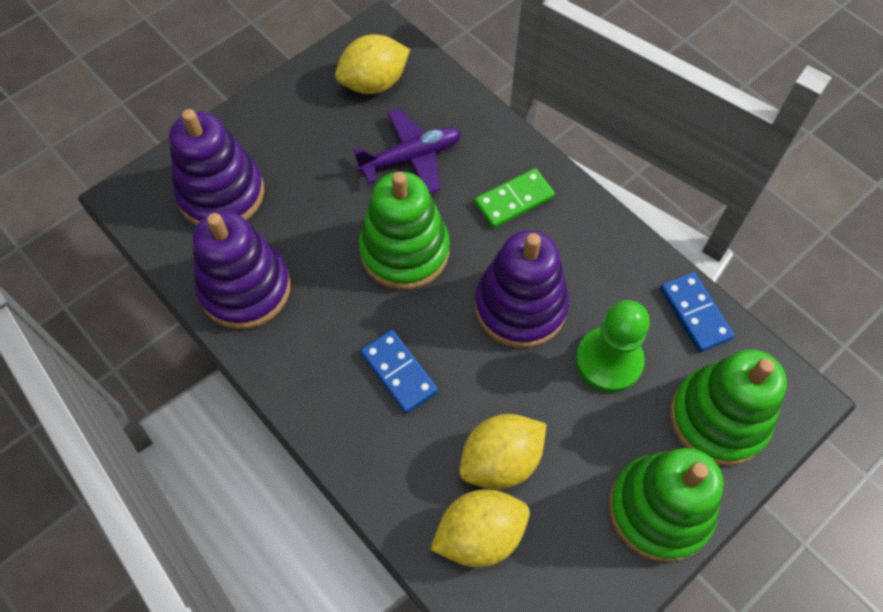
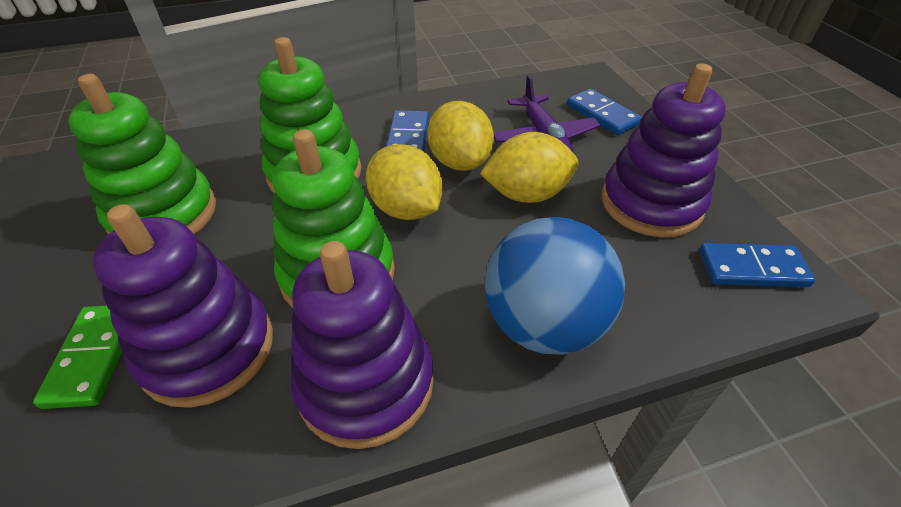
blue ball: 0 -> 1
blue domino: 2 -> 3
green pawn: 1 -> 0

